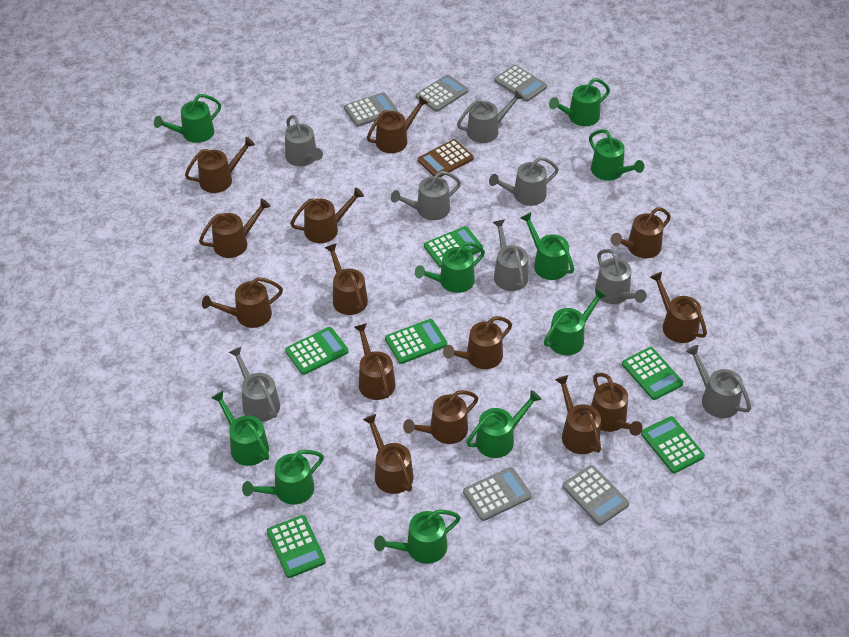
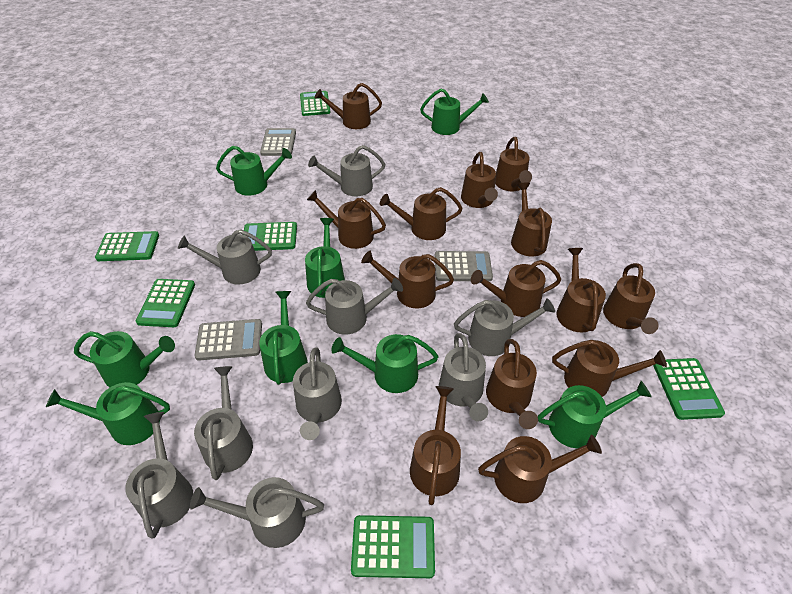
brown calculator: 1 -> 0
green watering can: 10 -> 8
grey calculator: 5 -> 3
grey watering can: 8 -> 9

